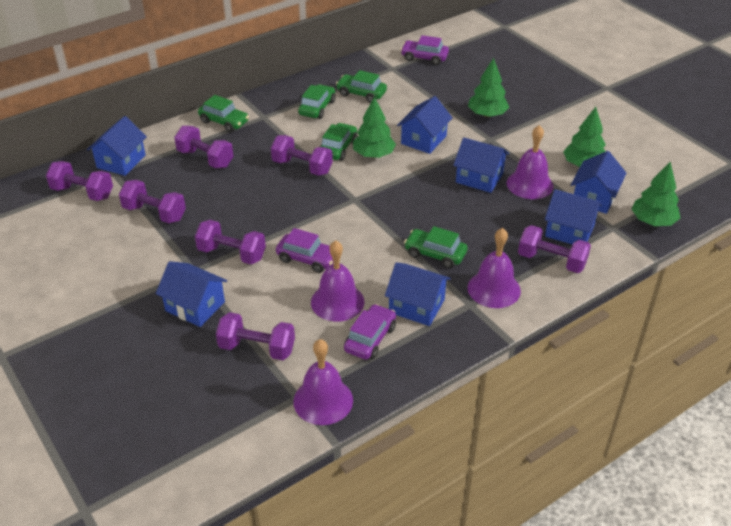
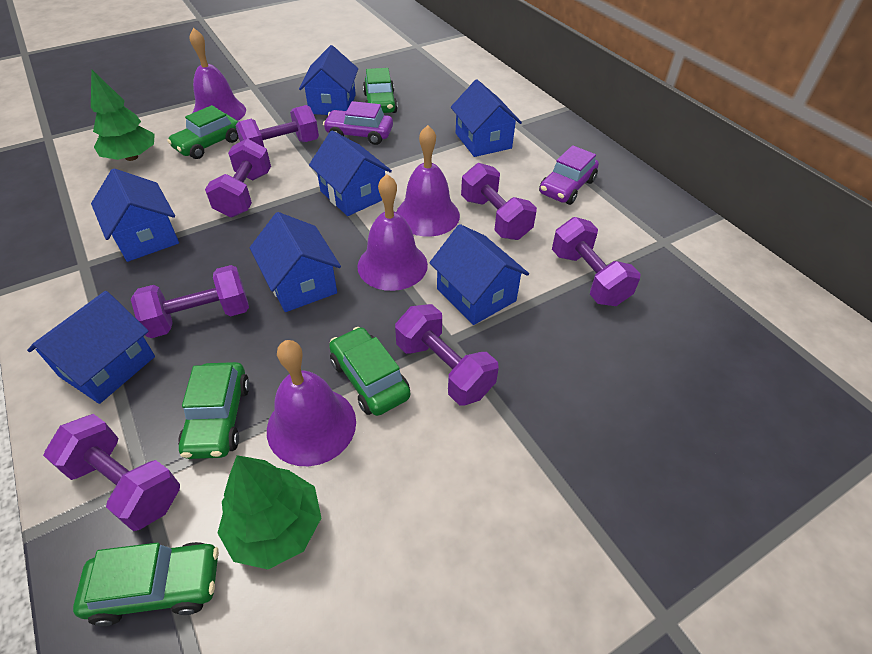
green tree: 4 -> 2
purple car: 3 -> 2

